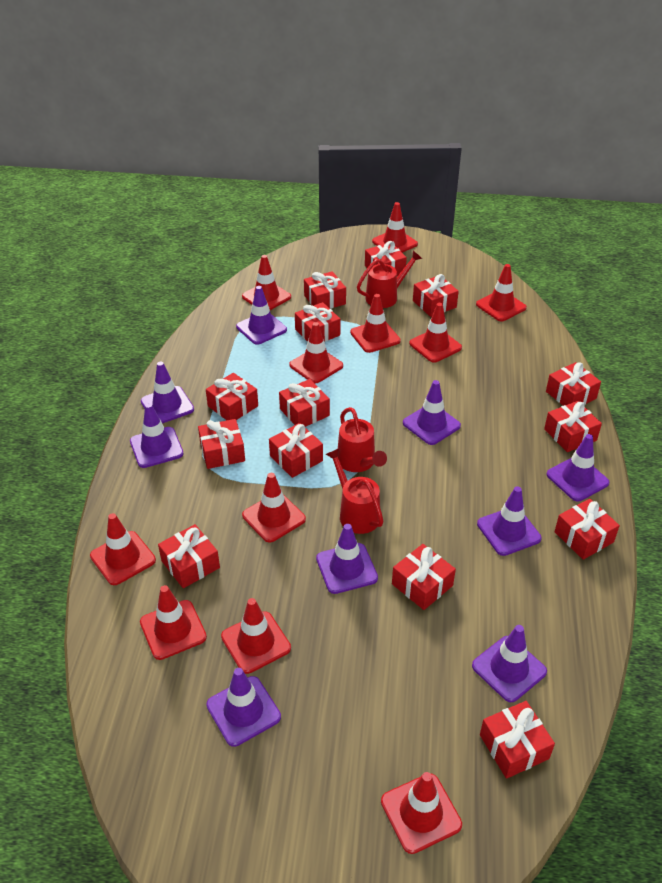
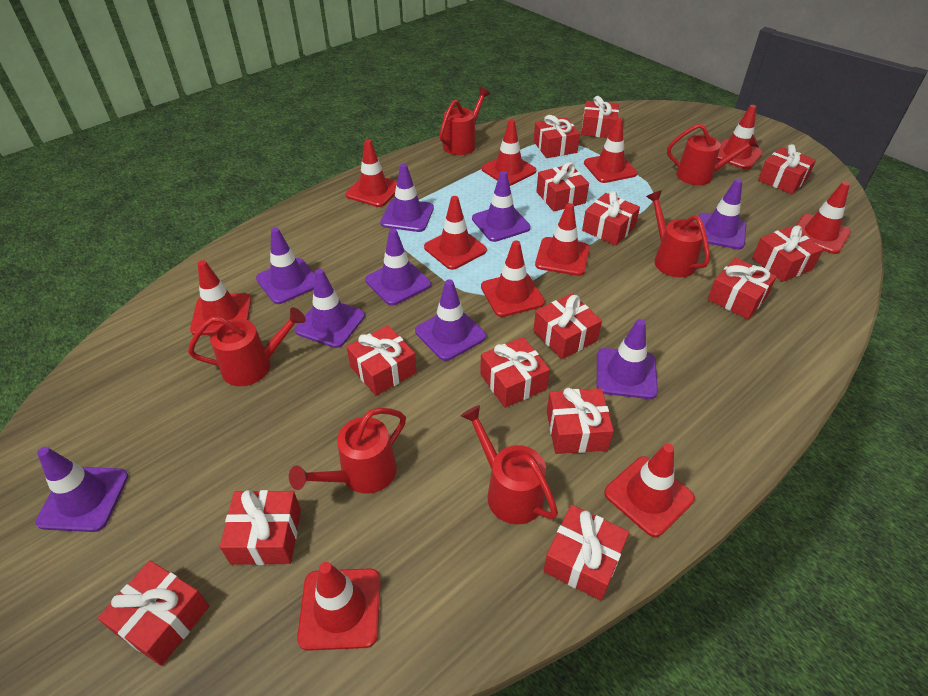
red watering can: 3 -> 6

